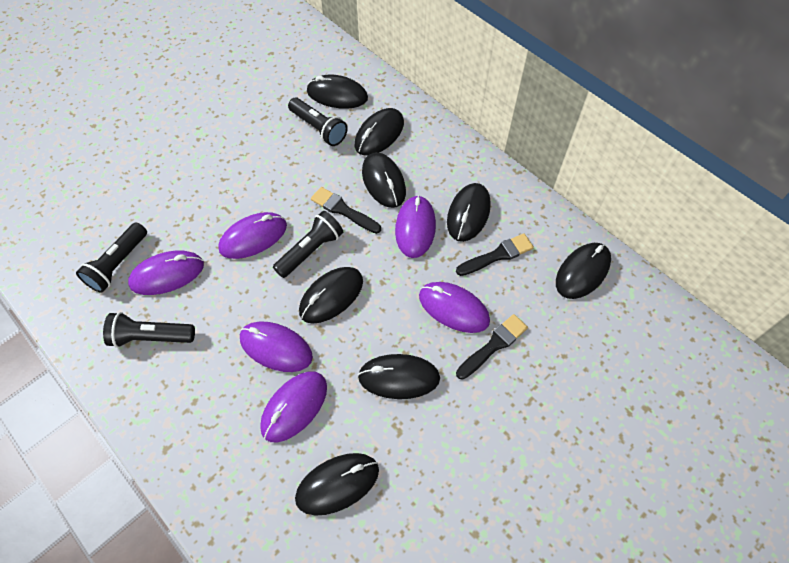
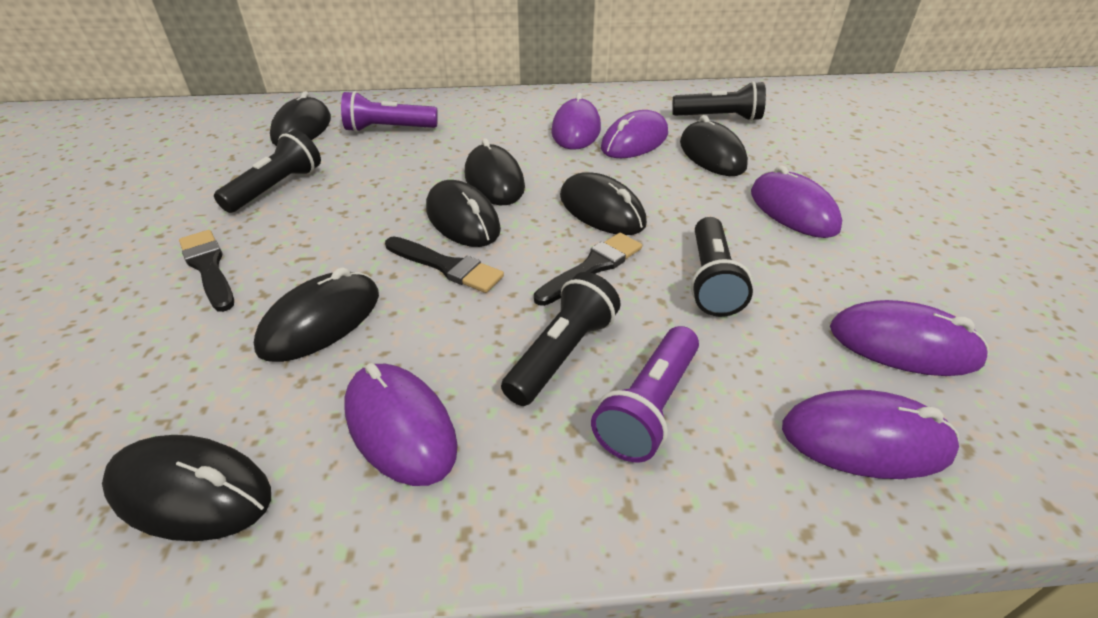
black mouse: 8 -> 7
purple flashlight: 0 -> 2

